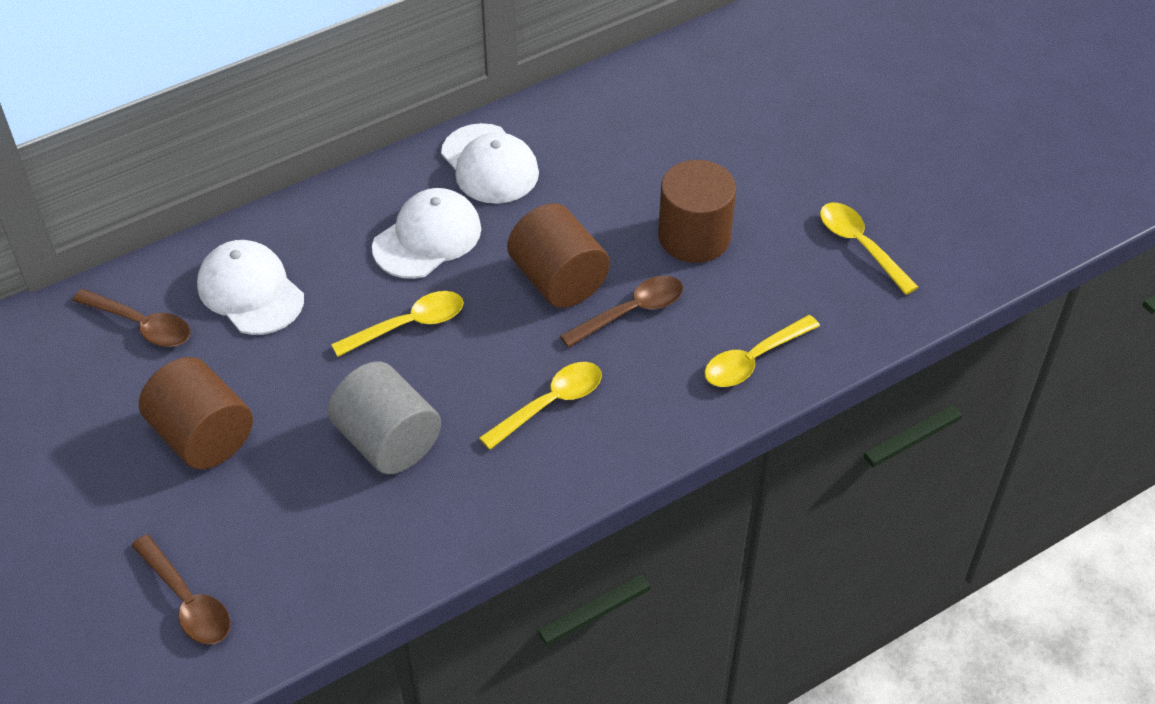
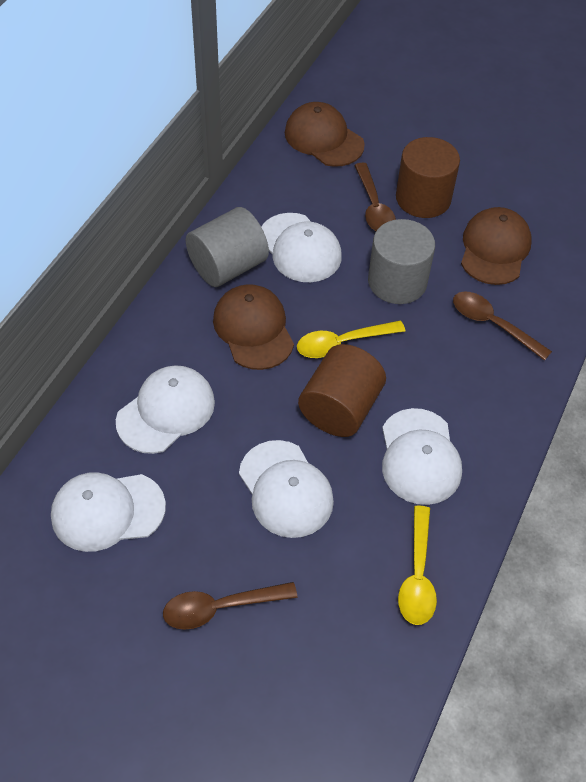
brown cap: 0 -> 3
brown cylinder: 3 -> 2
grey cylinder: 1 -> 2
white cap: 3 -> 5
yellow spoon: 4 -> 2

